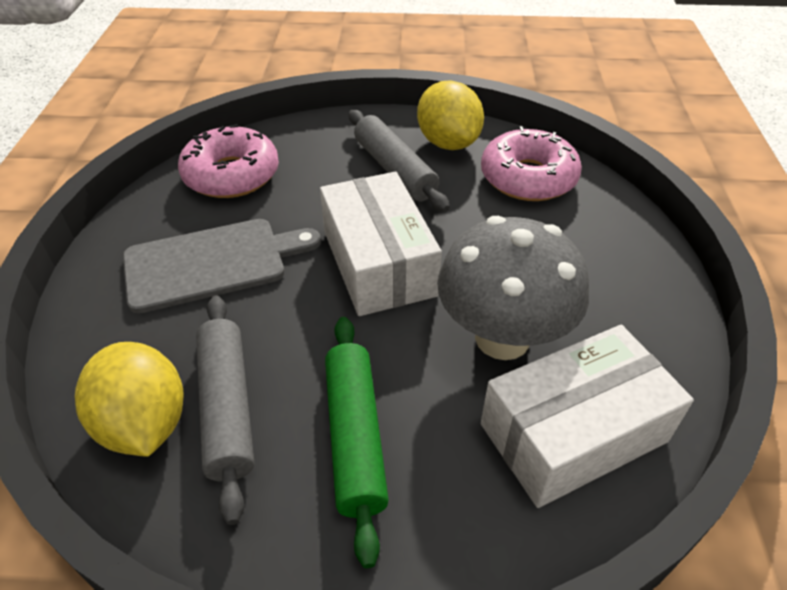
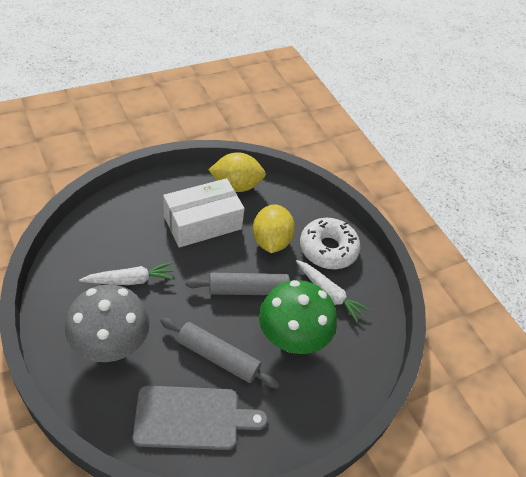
green mushroom: 0 -> 1
green rolling pin: 1 -> 0
pink donut: 2 -> 0
white box: 2 -> 1
white carrot: 0 -> 2
white donut: 0 -> 1

